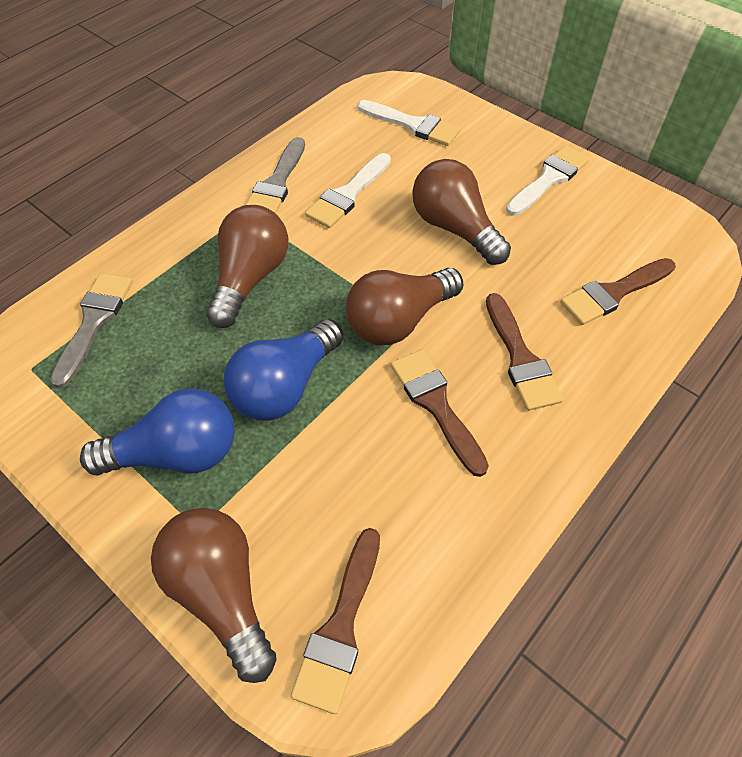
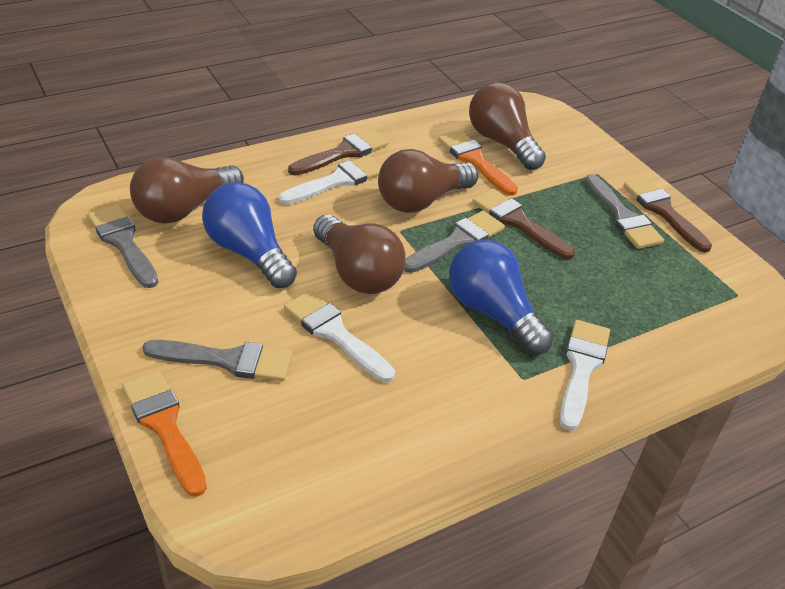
brown brush: 4 -> 3
grey brush: 2 -> 4
orange brush: 0 -> 2

